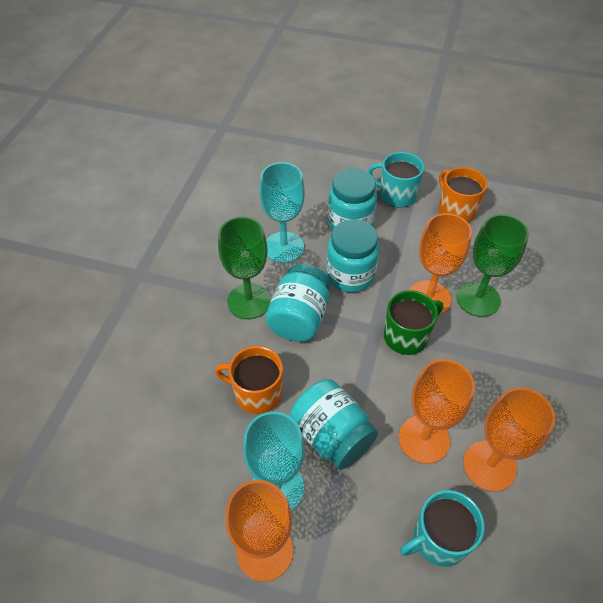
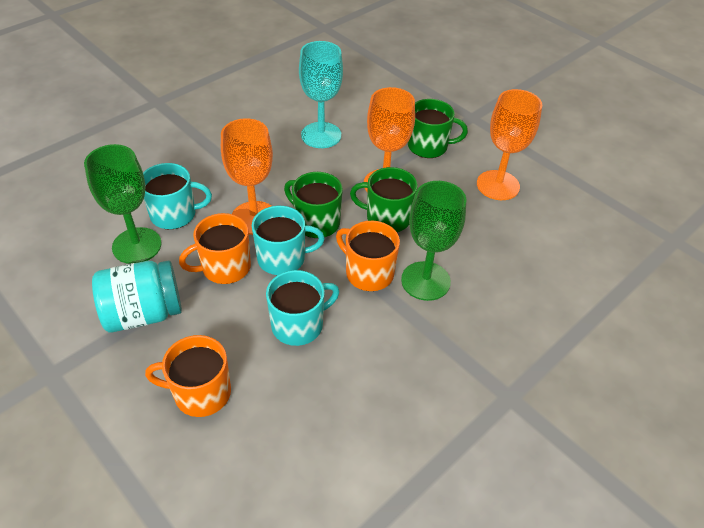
green mug: 1 -> 3
orange goblet: 4 -> 3
orange mug: 2 -> 3
turquoise goblet: 2 -> 1
turquoise jar: 4 -> 1
turquoise mug: 2 -> 3

